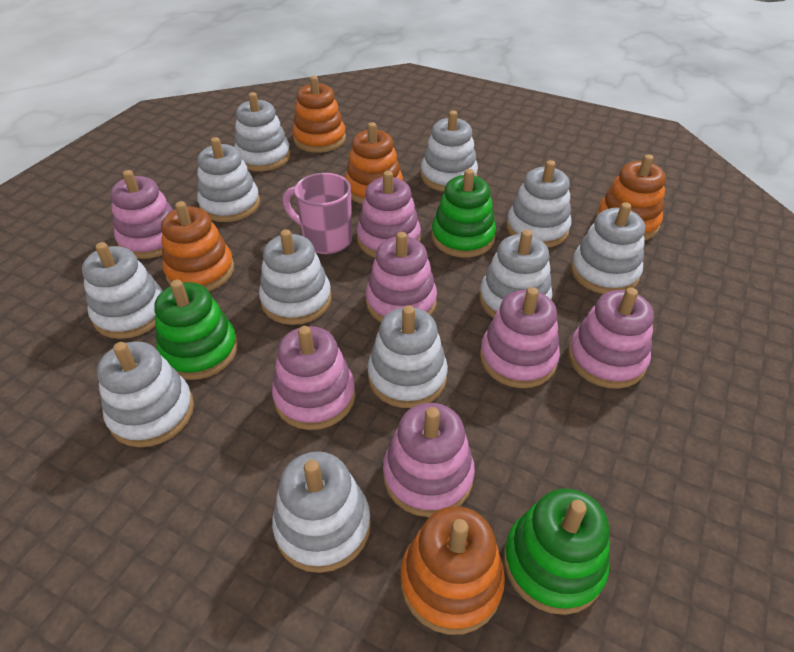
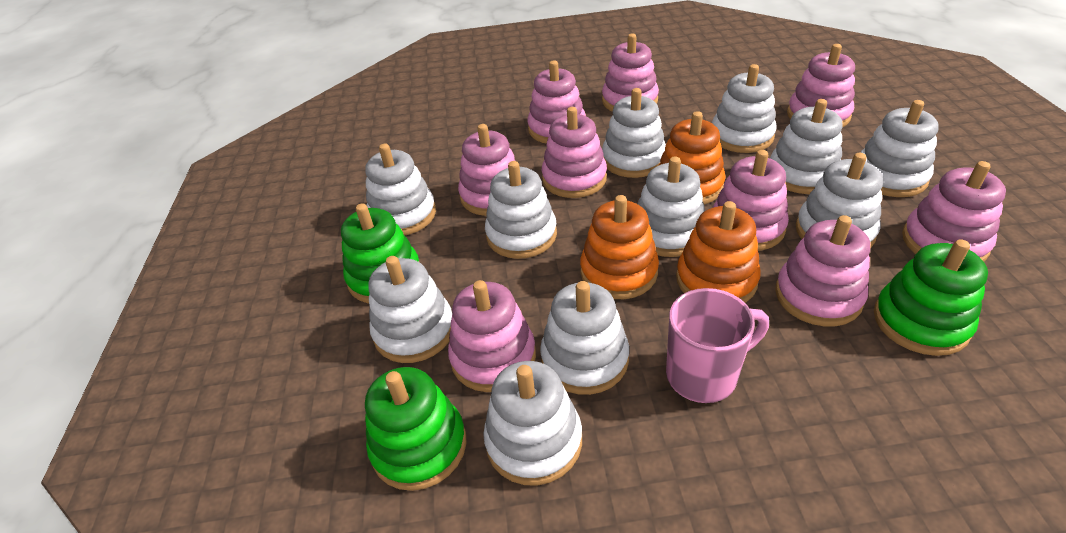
orange stacking toy: 5 -> 3
pink stacking toy: 7 -> 9

